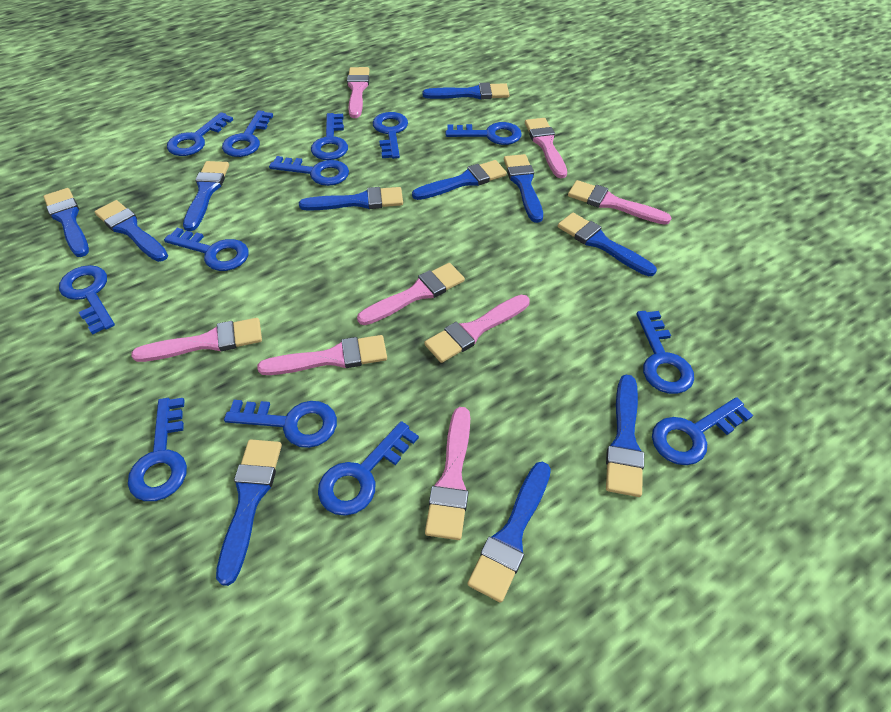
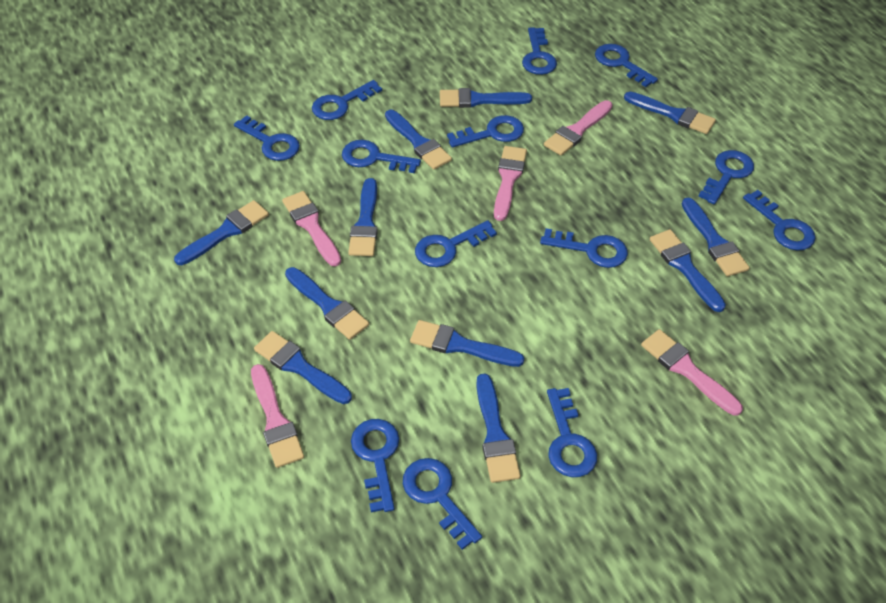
pink brush: 8 -> 5

